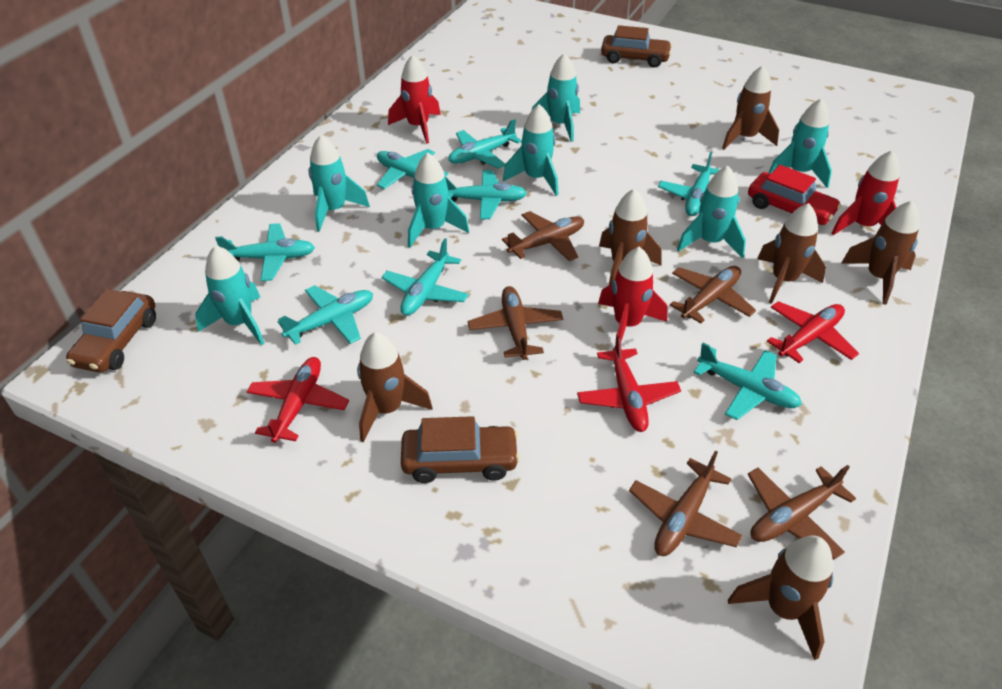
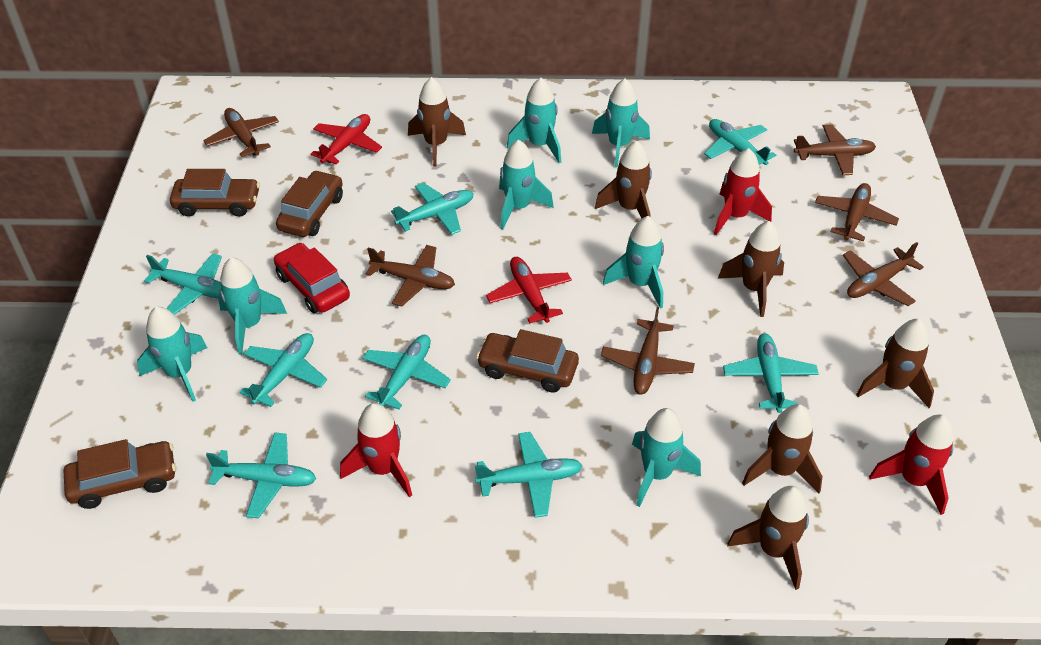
brown car: 3 -> 4
brown plane: 5 -> 6
red plane: 3 -> 2

